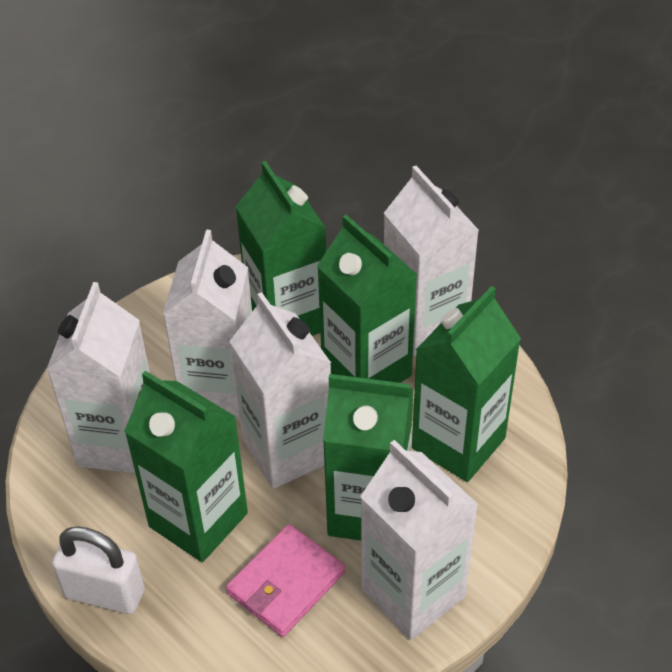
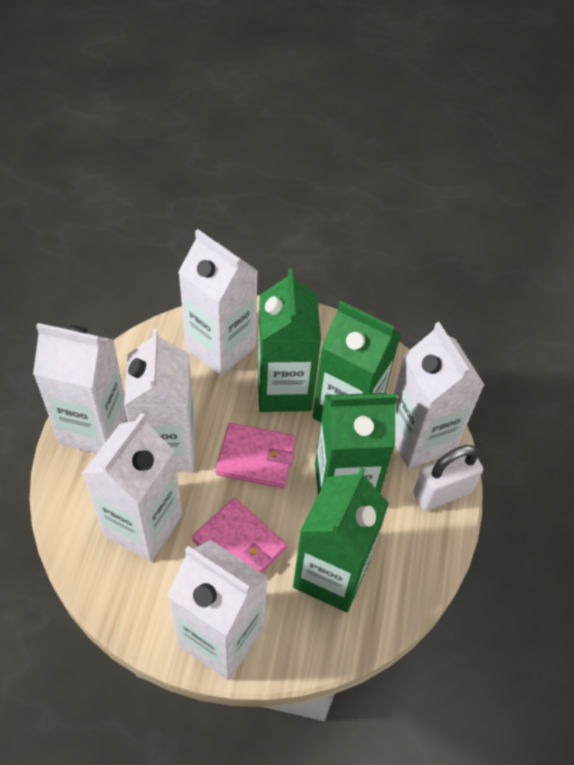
green carton: 5 -> 4
pink wallet: 1 -> 2
white carton: 5 -> 6

